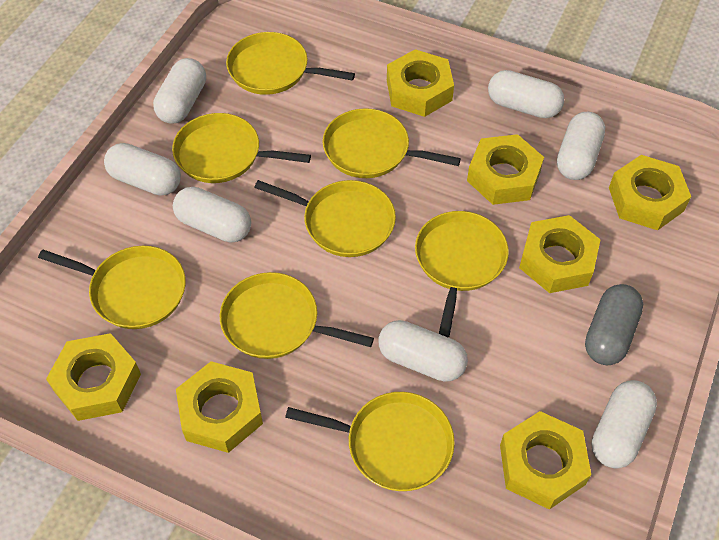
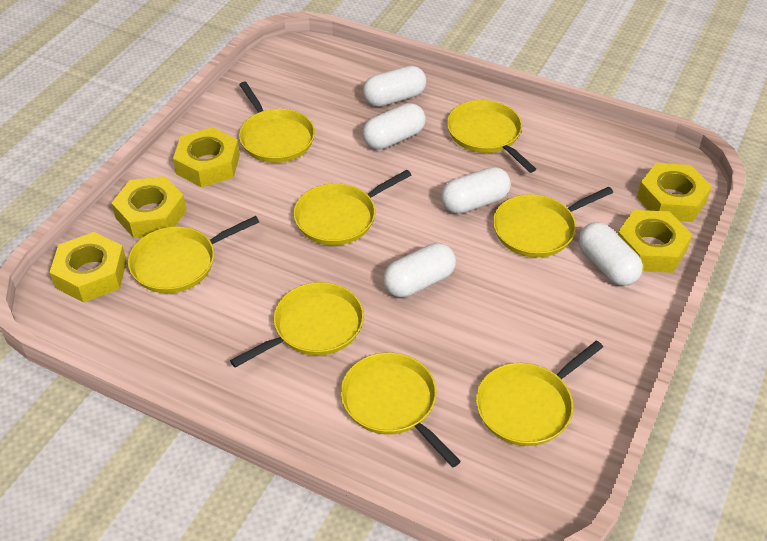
grey capsule: 1 -> 0
white capsule: 7 -> 5
yellow nut: 7 -> 5

